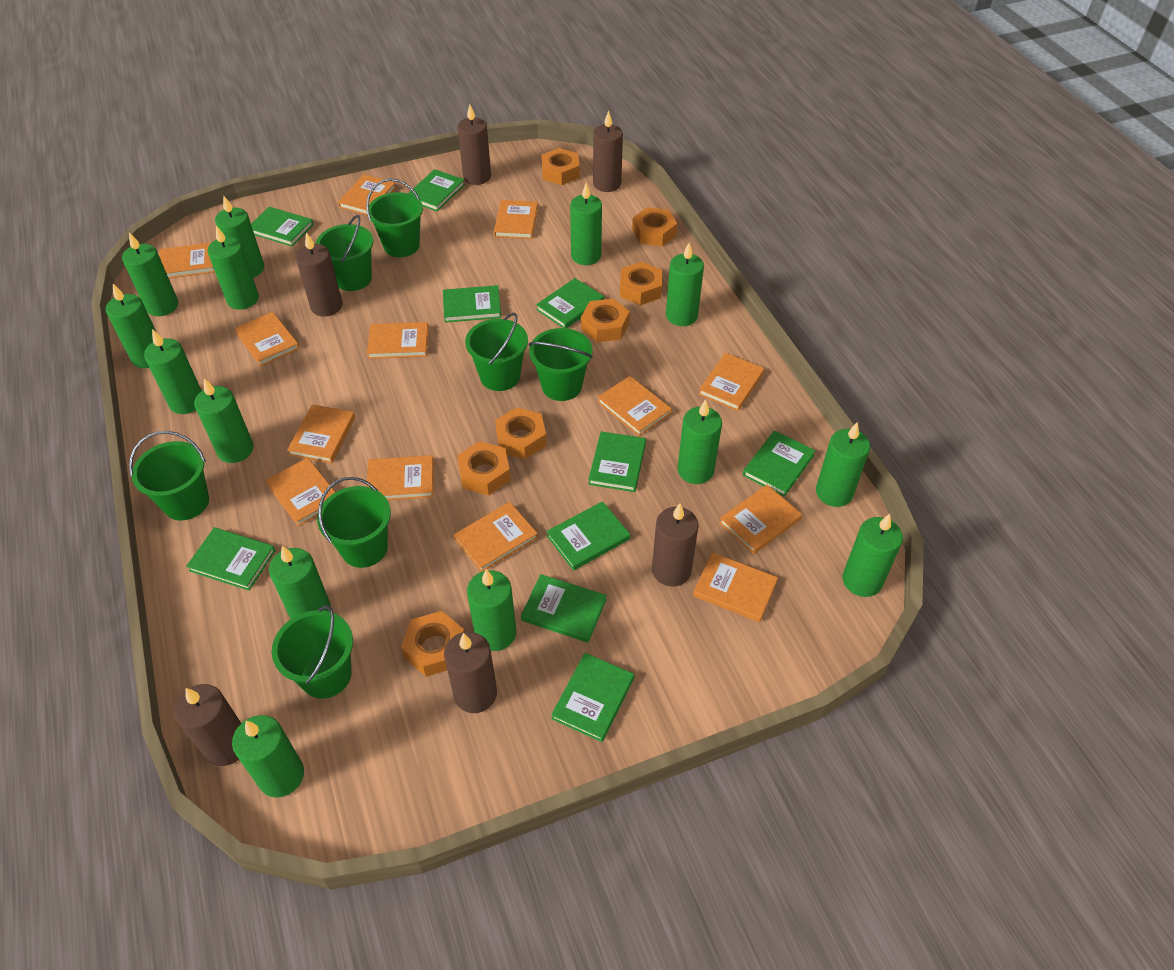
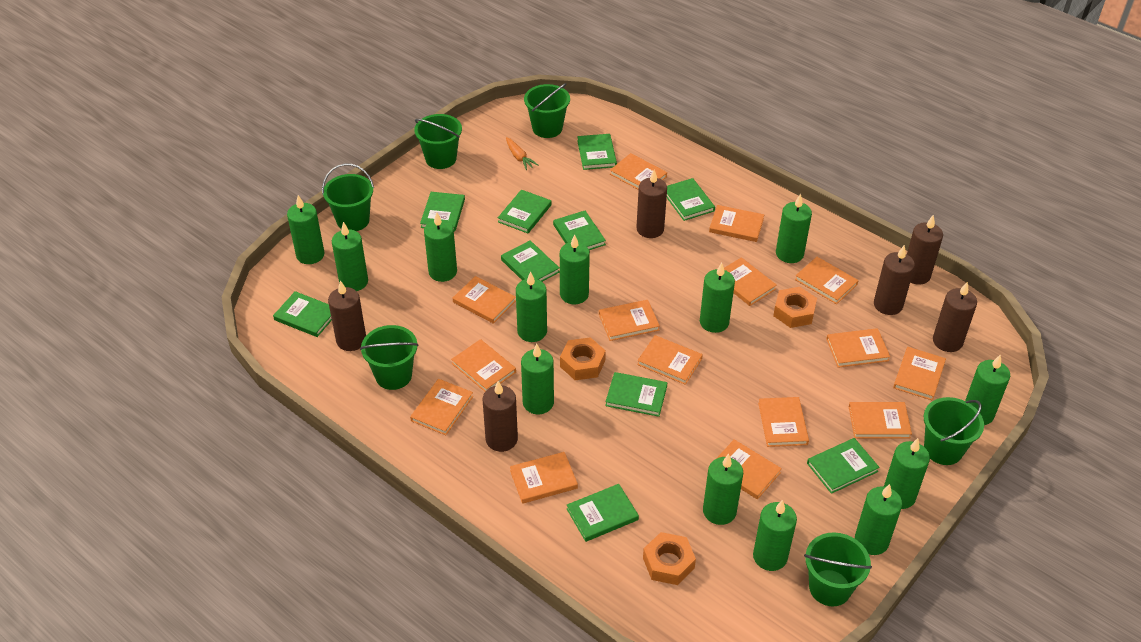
green bucket: 7 -> 6
green candle: 14 -> 13
orange book: 13 -> 15
orange carrot: 0 -> 1
orange nut: 7 -> 3

